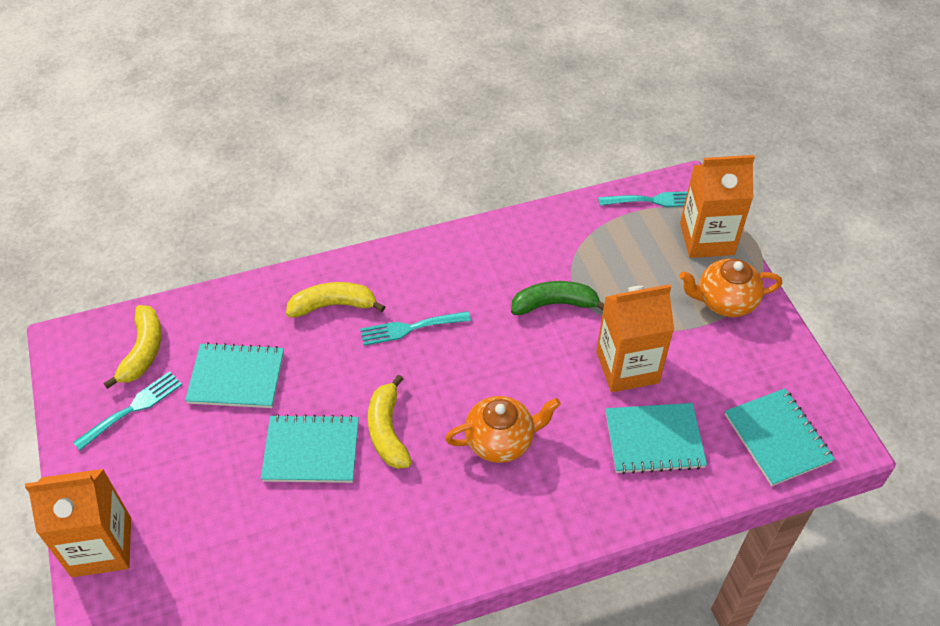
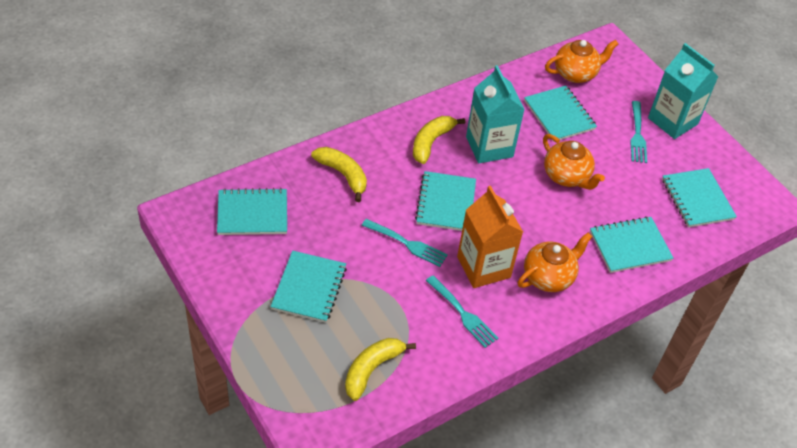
green banana: 1 -> 0
orange carton: 3 -> 1
orange teapot: 2 -> 3
turquoise carton: 0 -> 2
turquoise notebook: 4 -> 6

